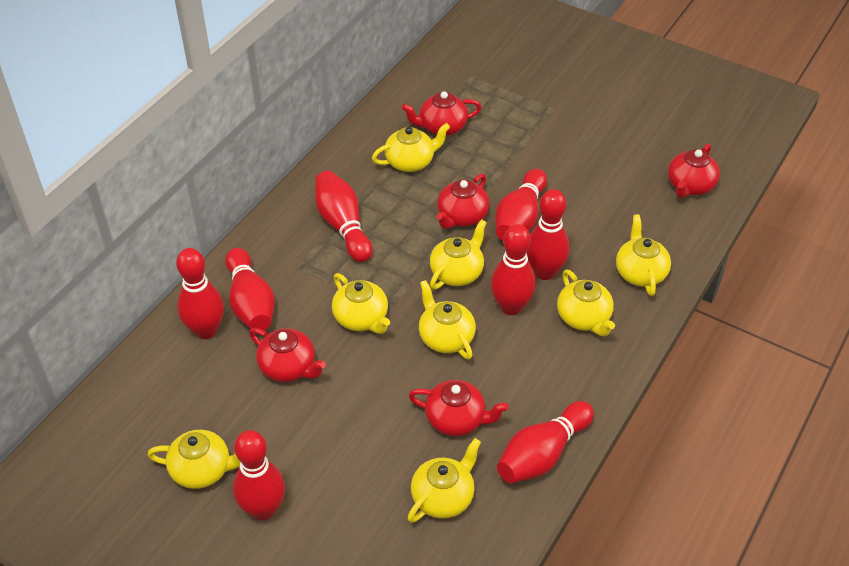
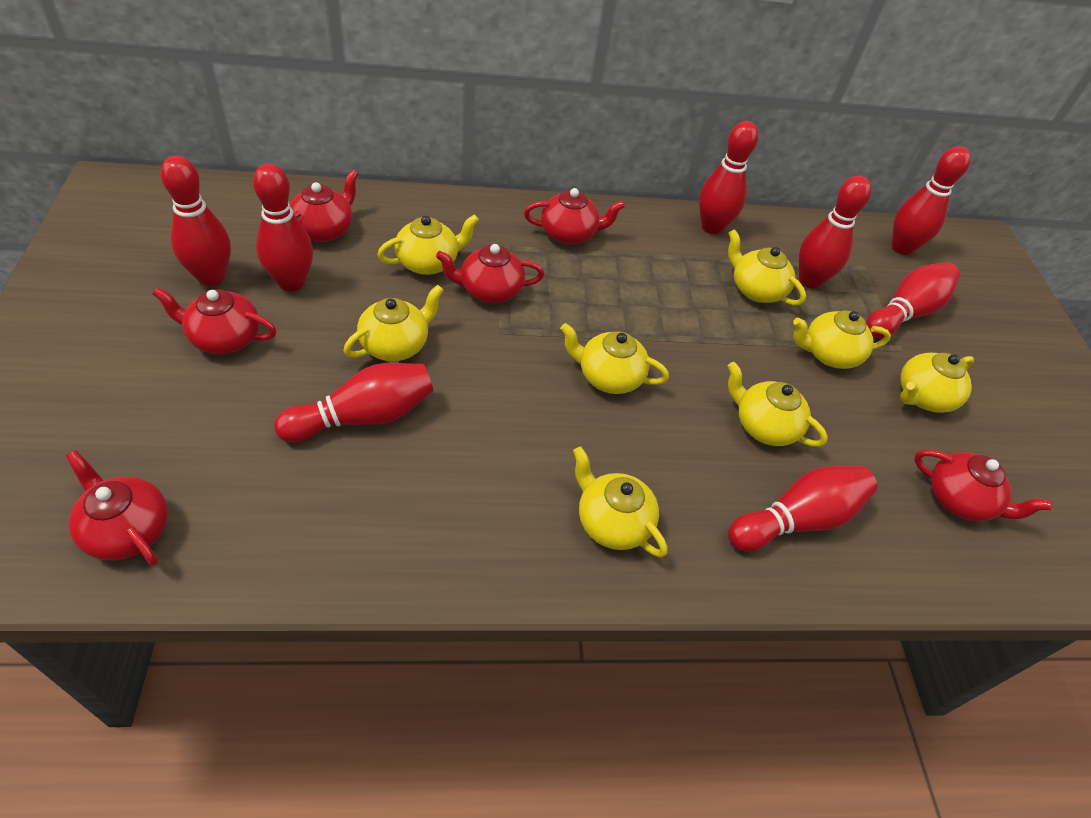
red teapot: 5 -> 6

